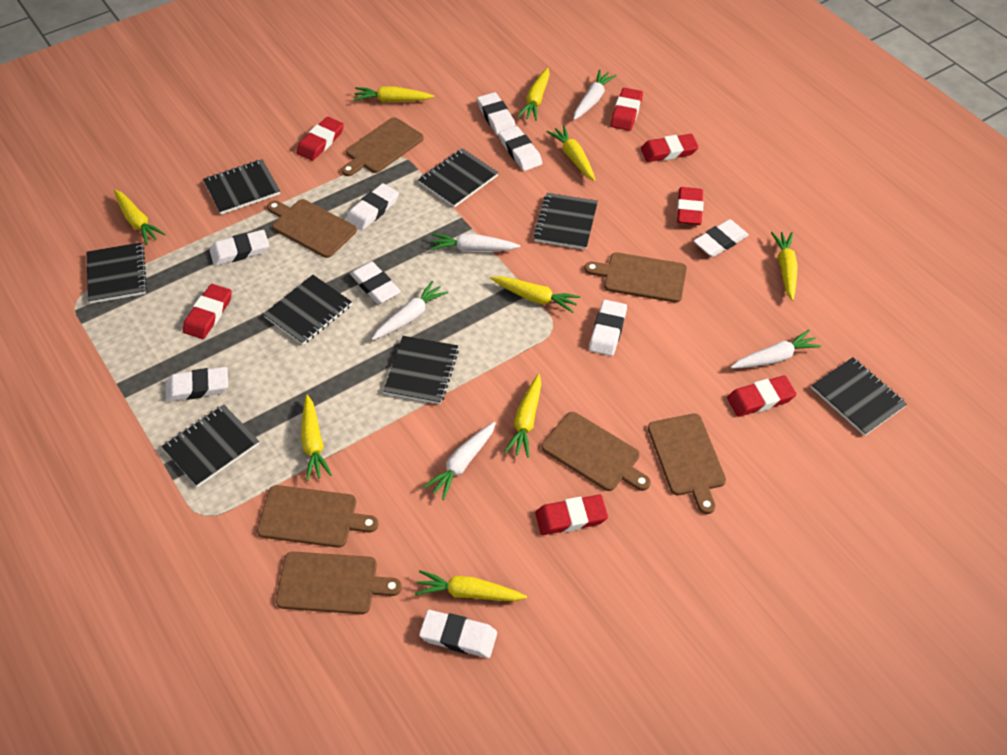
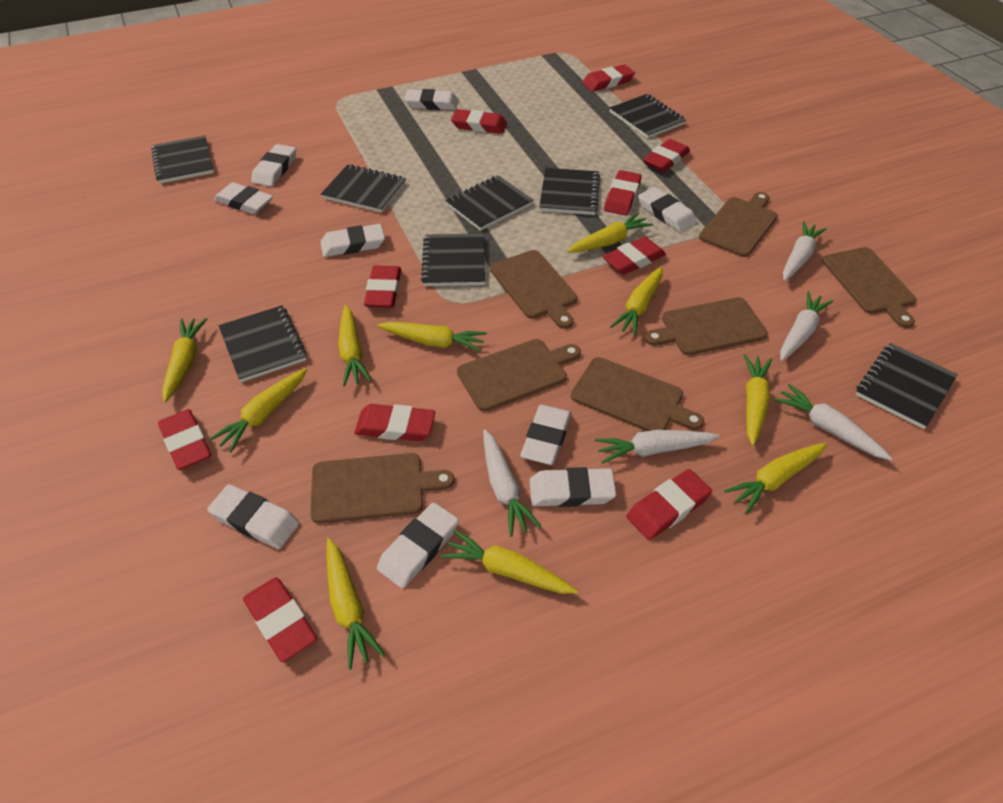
red eraser: 7 -> 10
yellow carrot: 9 -> 10

